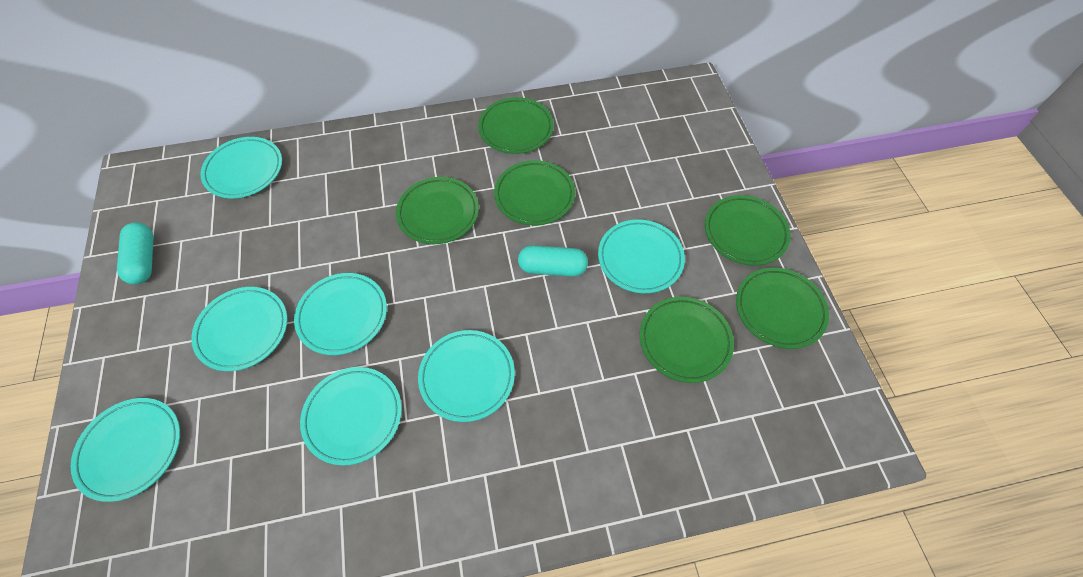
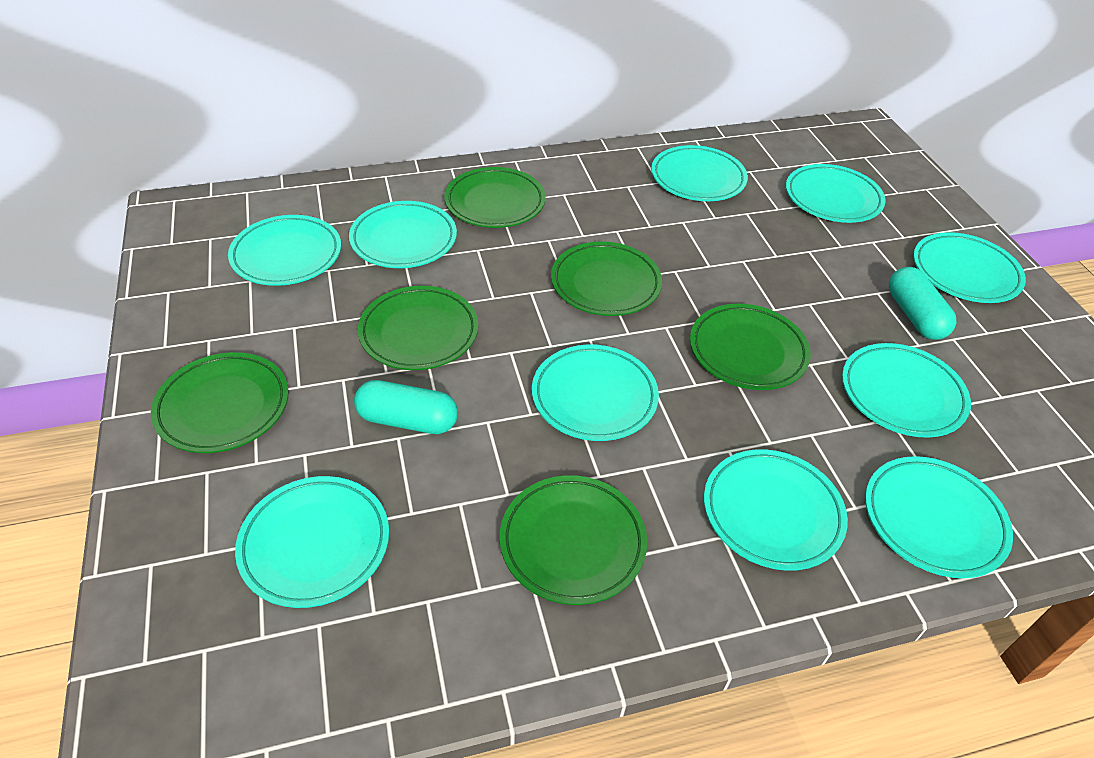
turquoise plate: 7 -> 10

